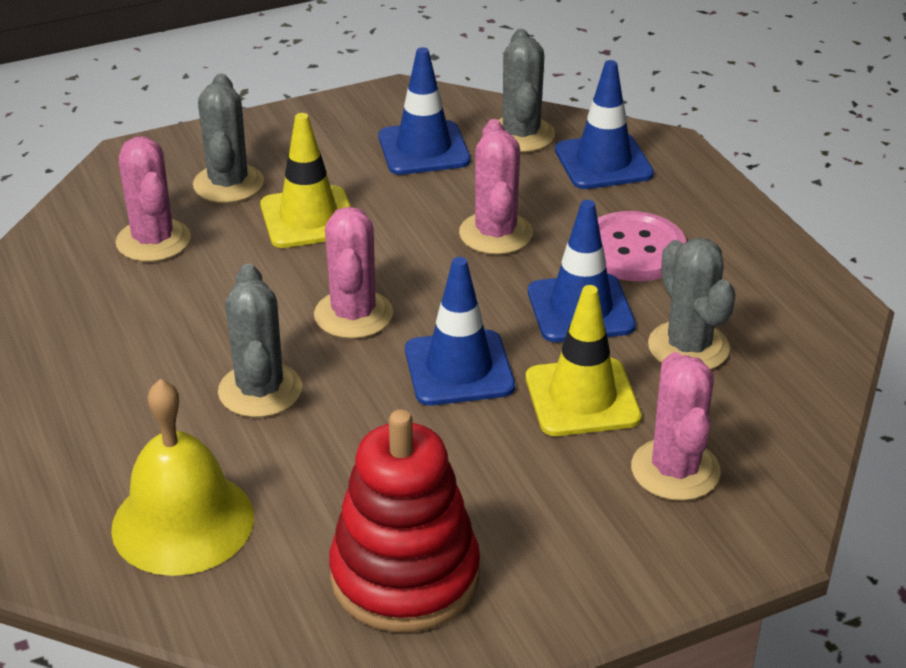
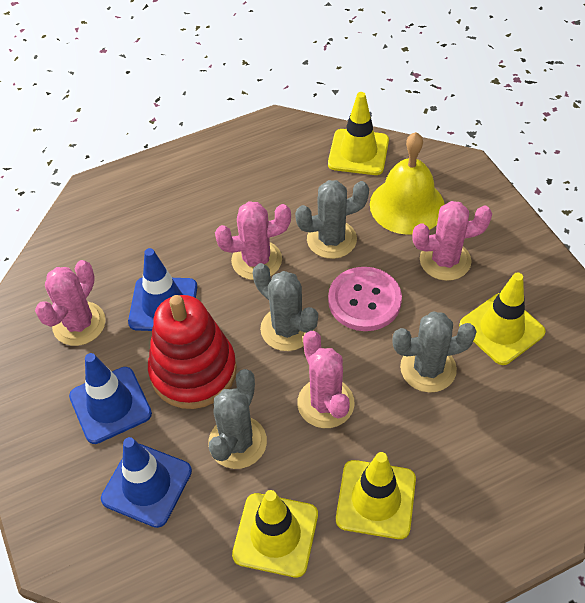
blue traffic cone: 4 -> 3
yellow traffic cone: 2 -> 4

